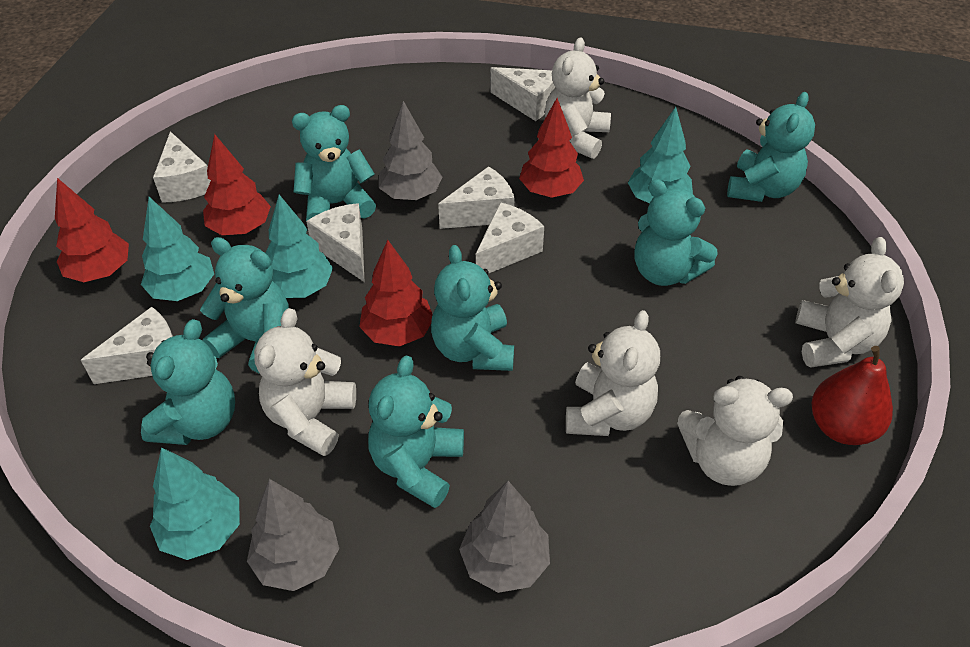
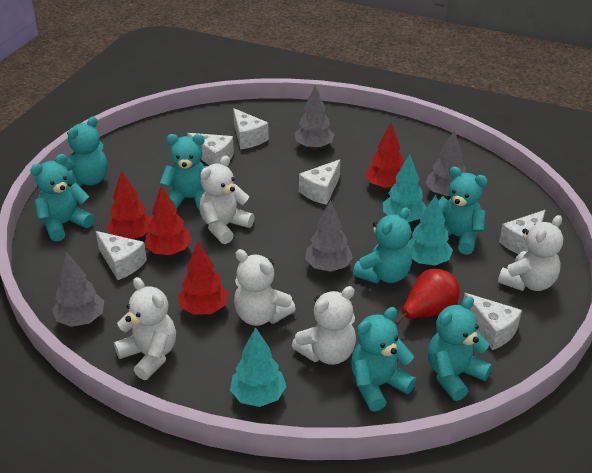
grey tree: 3 -> 4
turquoise tree: 4 -> 3

